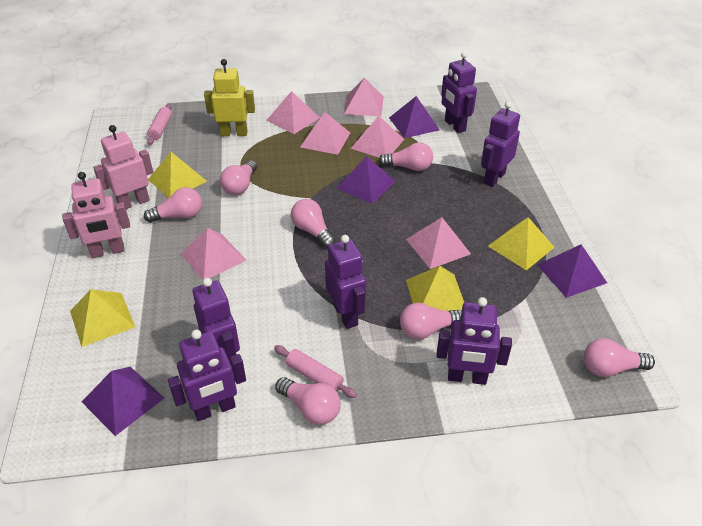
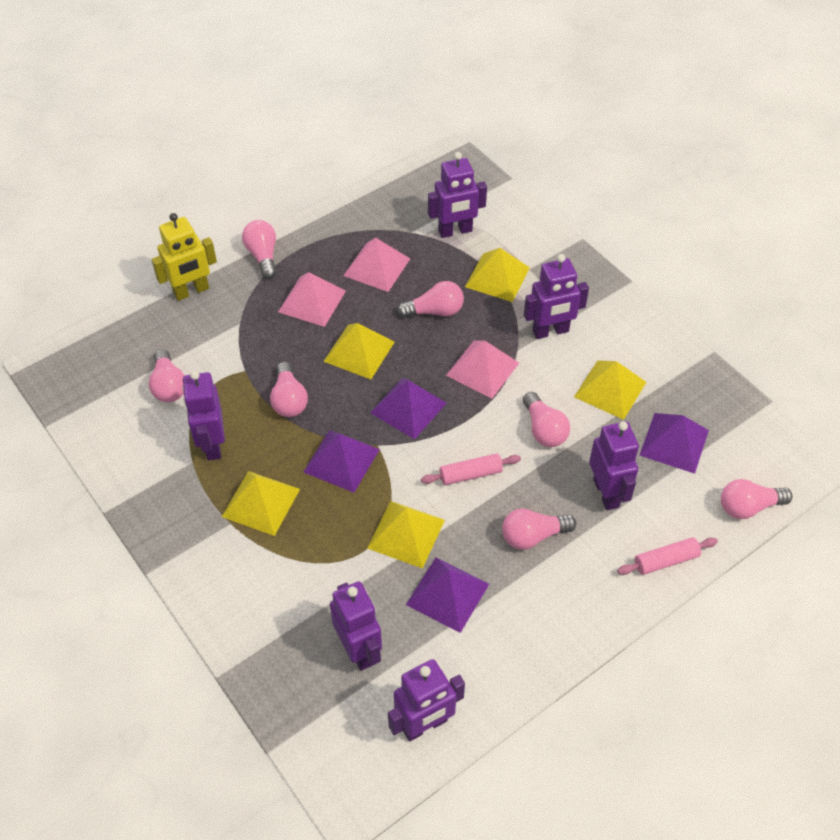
pink pyramid: 6 -> 3
pink robot: 2 -> 0
yellow pyramid: 4 -> 5

